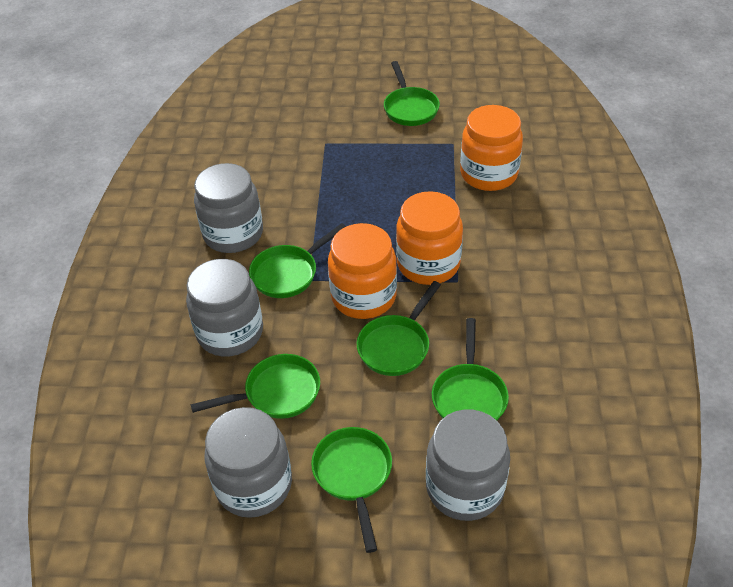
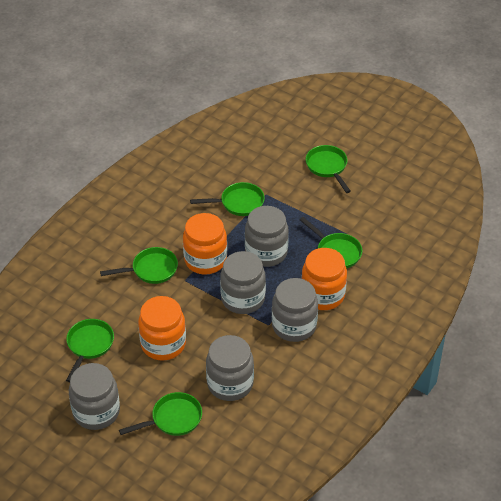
grey jar: 4 -> 5

